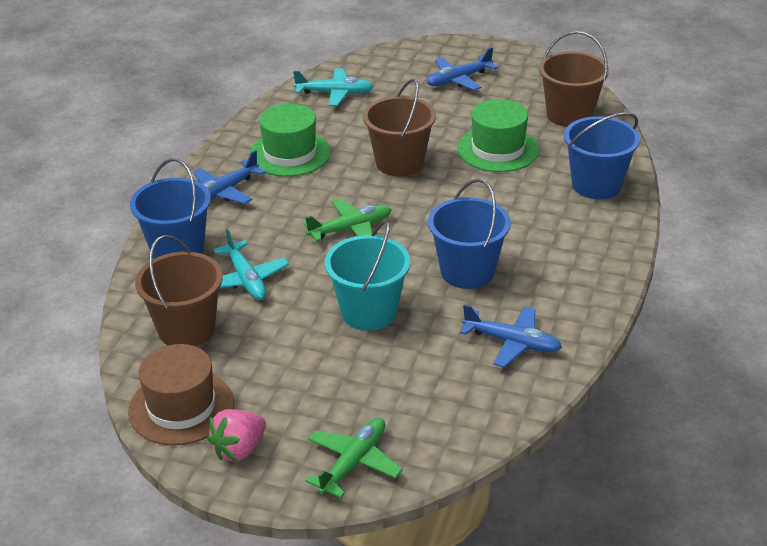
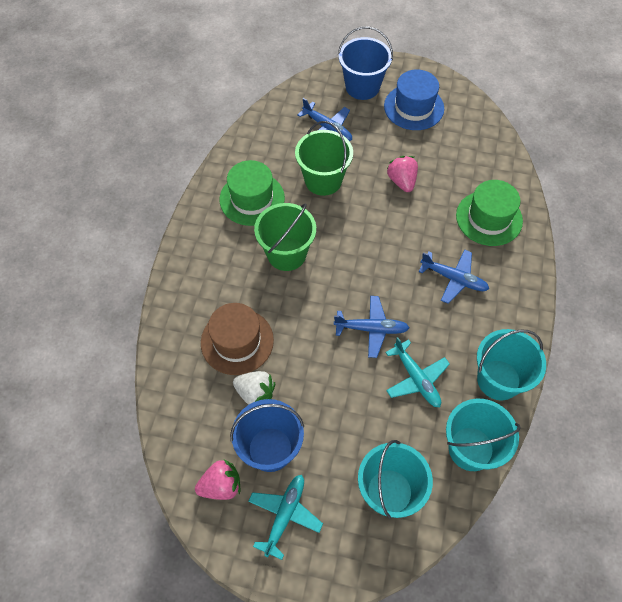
blue bucket: 3 -> 2
blue hat: 0 -> 1
brown bucket: 3 -> 0
green bucket: 0 -> 2
green plane: 2 -> 0
pink strawberry: 1 -> 2
turquoise bucket: 1 -> 3
white strawberry: 0 -> 1

